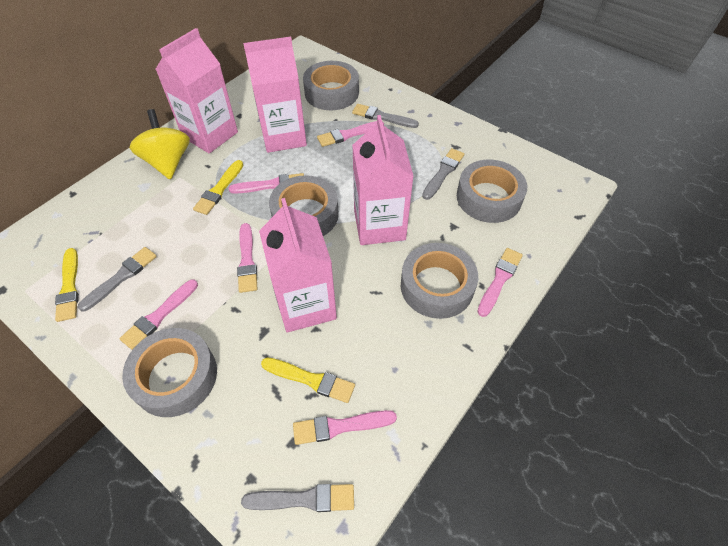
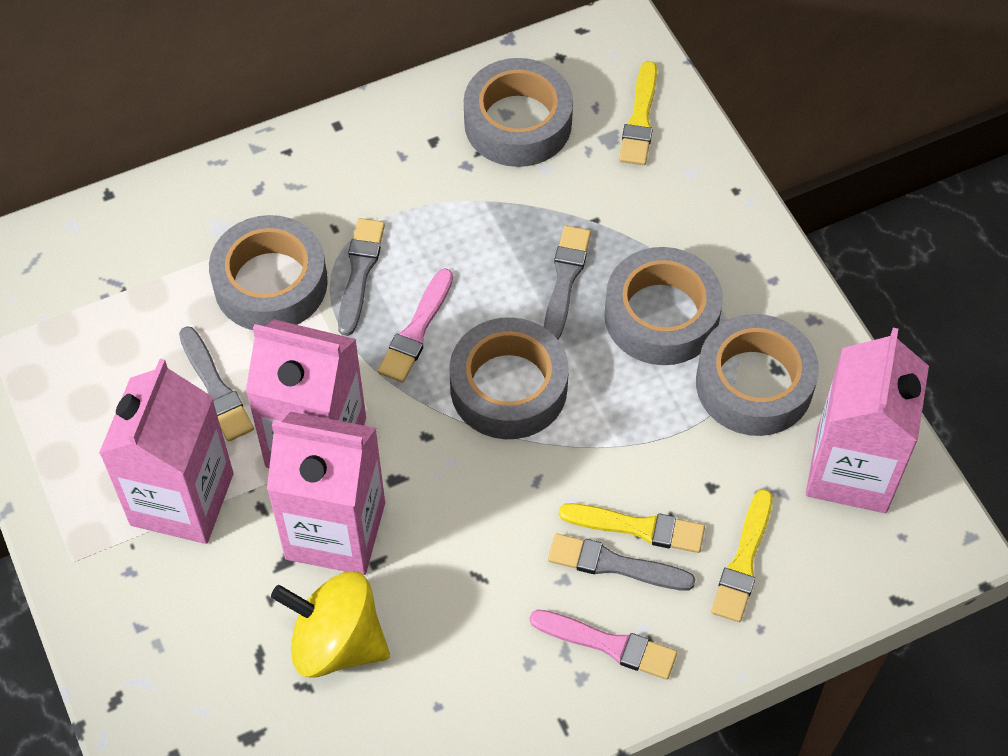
pink brush: 6 -> 2

